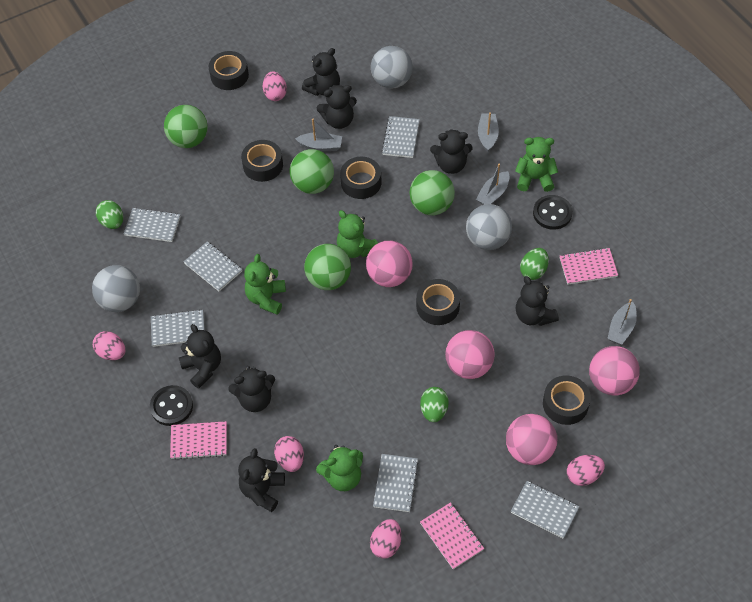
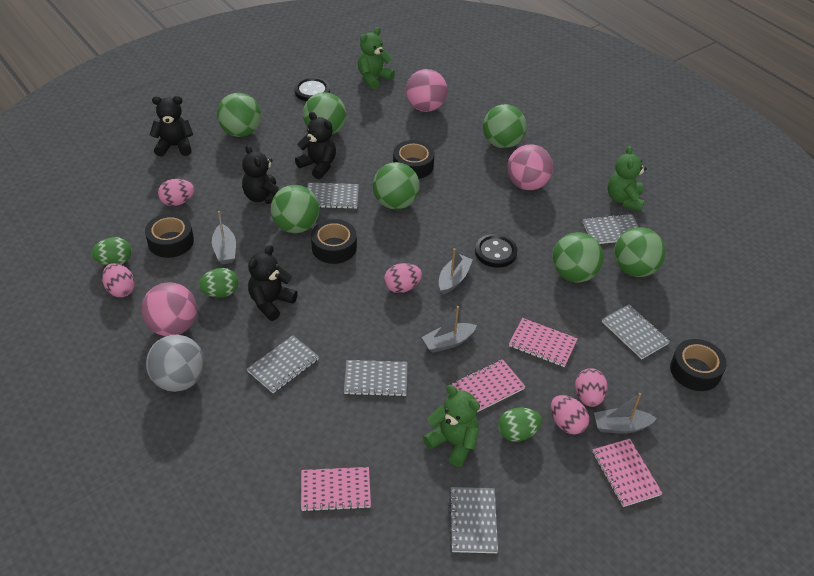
black tape: 5 -> 4
black teddy bear: 7 -> 4
green ball: 4 -> 7
green teddy bear: 4 -> 3
grey ball: 3 -> 1
pink ball: 4 -> 3
pink notebook: 3 -> 4

